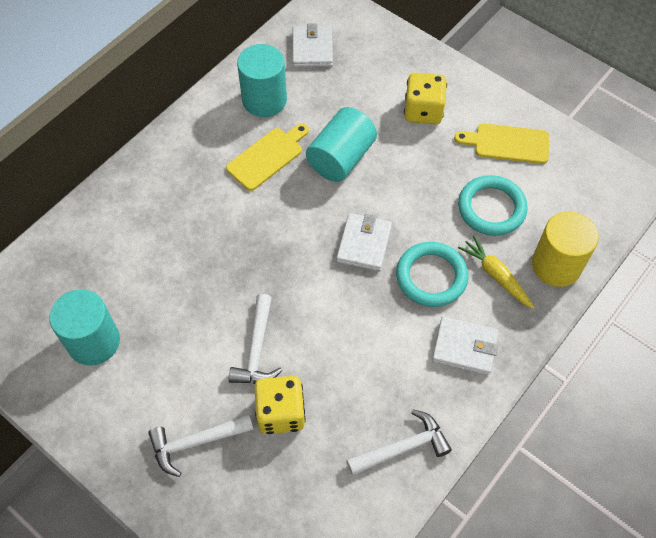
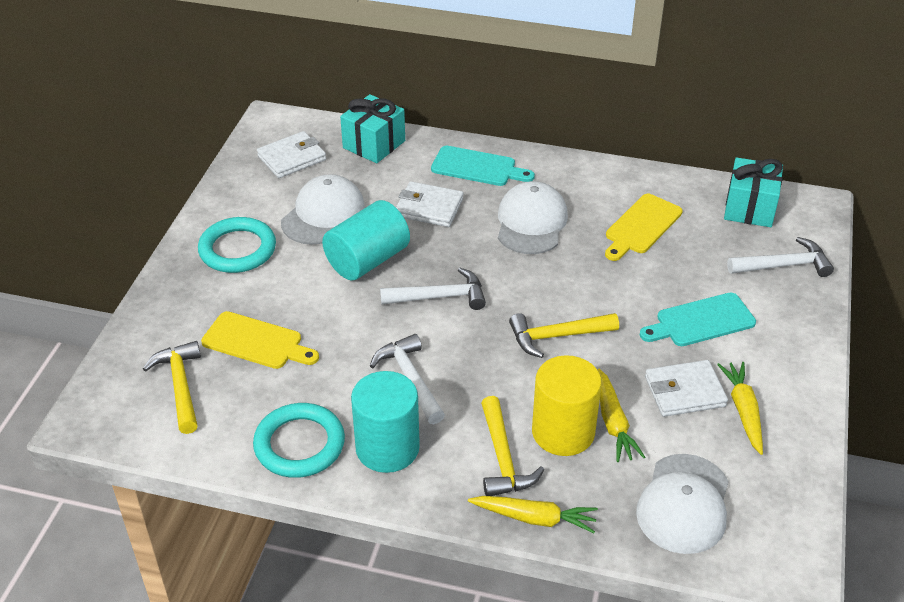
turquoise cutting board: 0 -> 2
turquoise cylinder: 3 -> 2
turquoise gift: 0 -> 2
white cap: 0 -> 3
yellow carrot: 1 -> 3
yellow dice: 2 -> 0
yellow hammer: 0 -> 3

